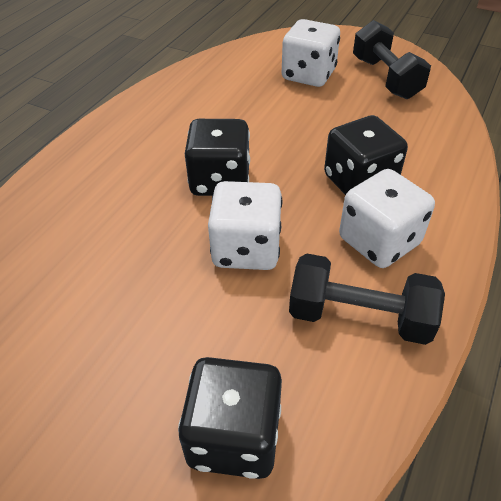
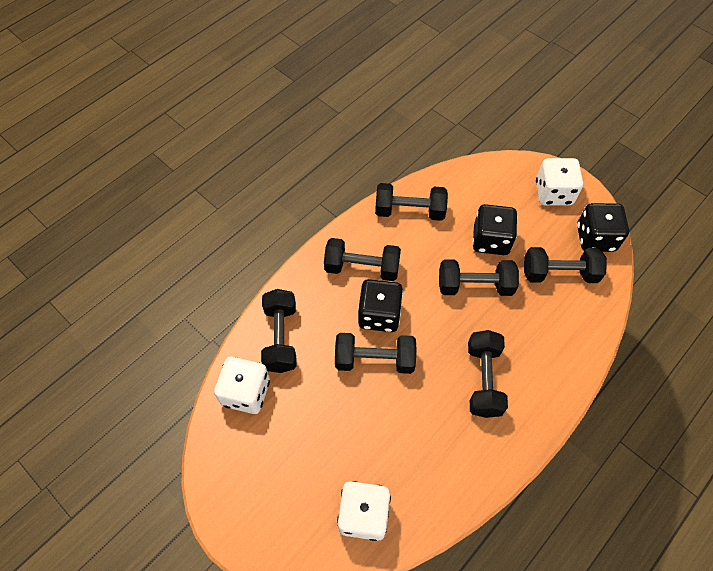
black dumbbell: 2 -> 7

